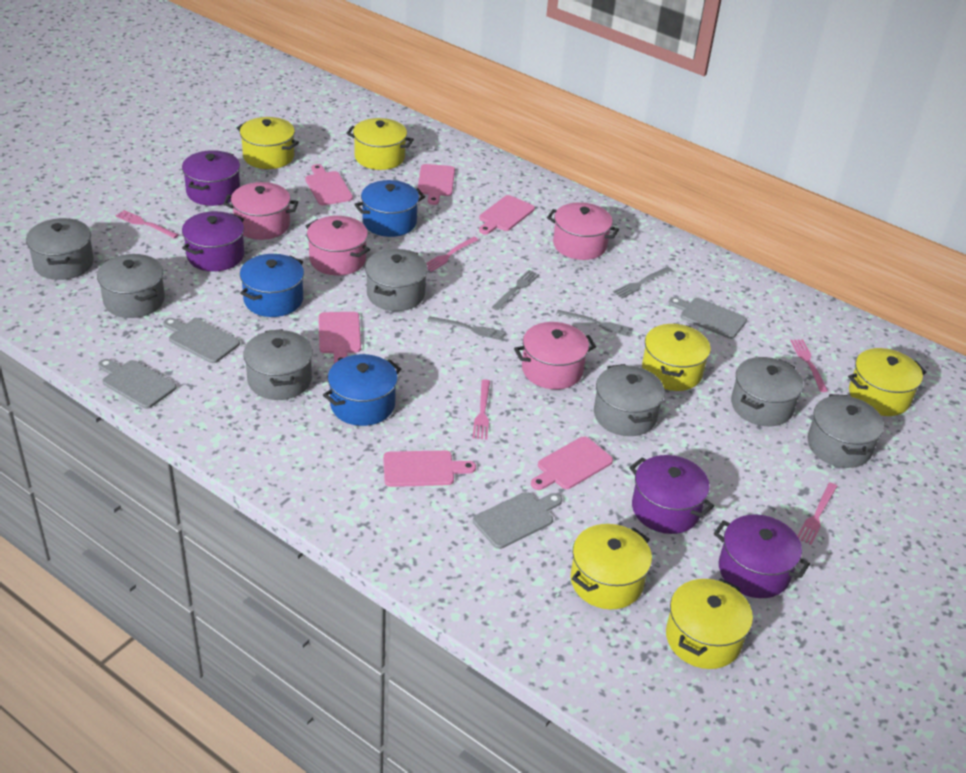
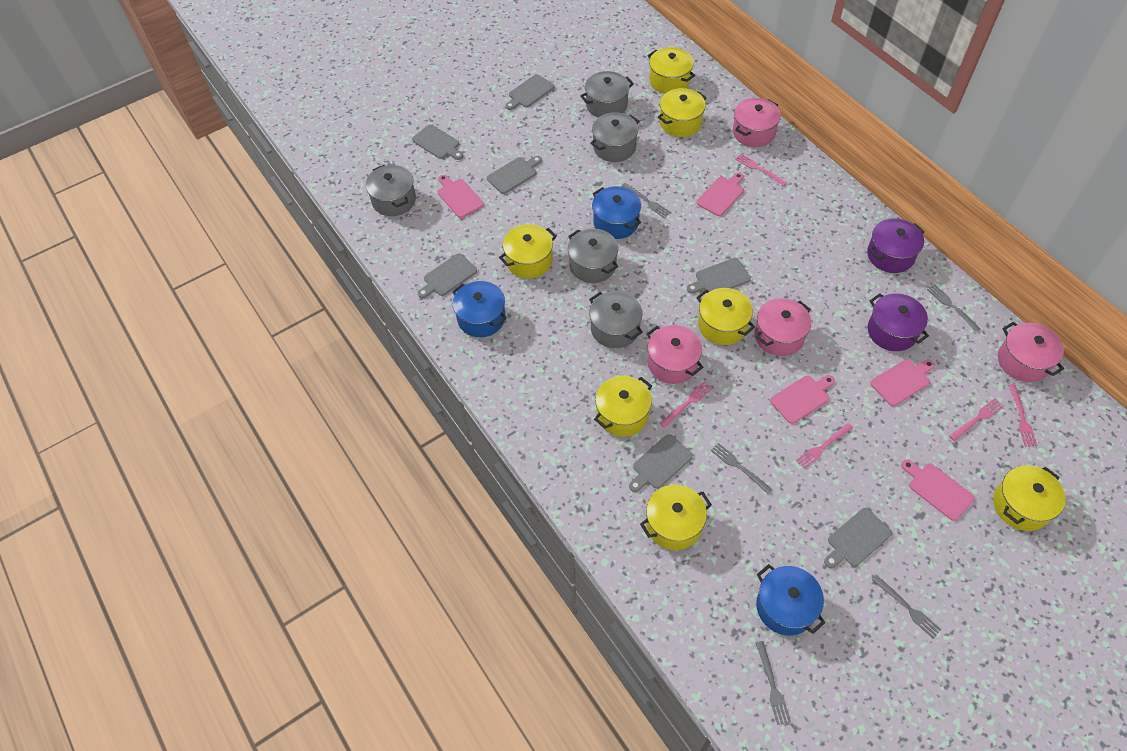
grey cutting board: 4 -> 7
grey fork: 4 -> 5
grey pot: 7 -> 5
pink cutting board: 6 -> 5
purple pot: 4 -> 2
yellow pot: 6 -> 7

